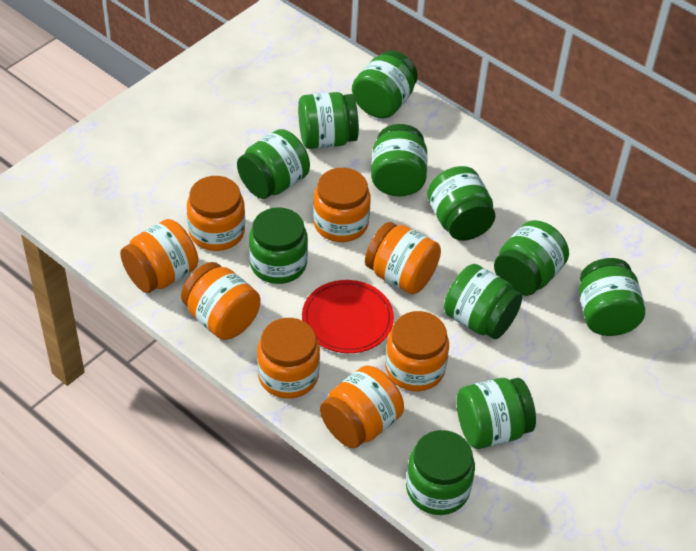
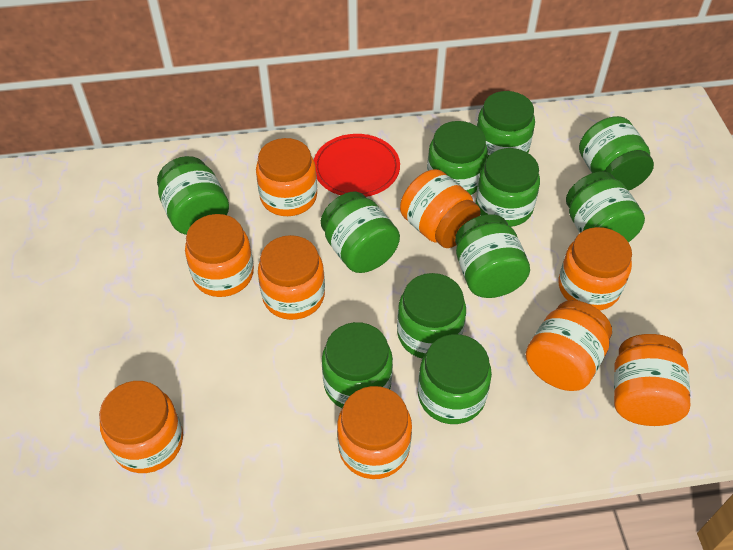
orange jar: 8 -> 9

